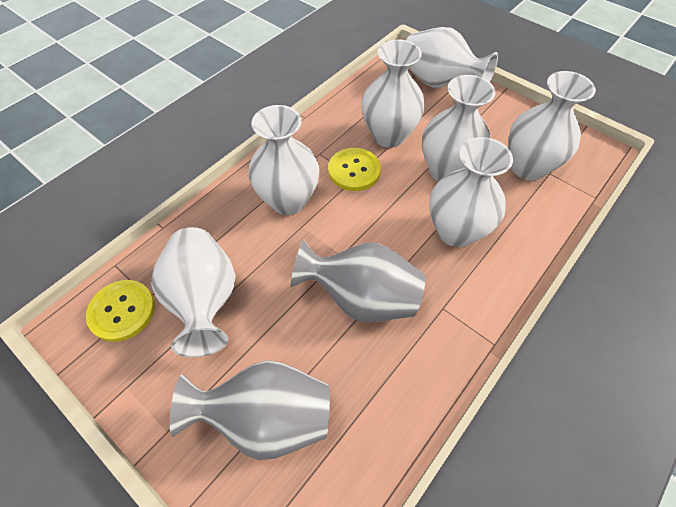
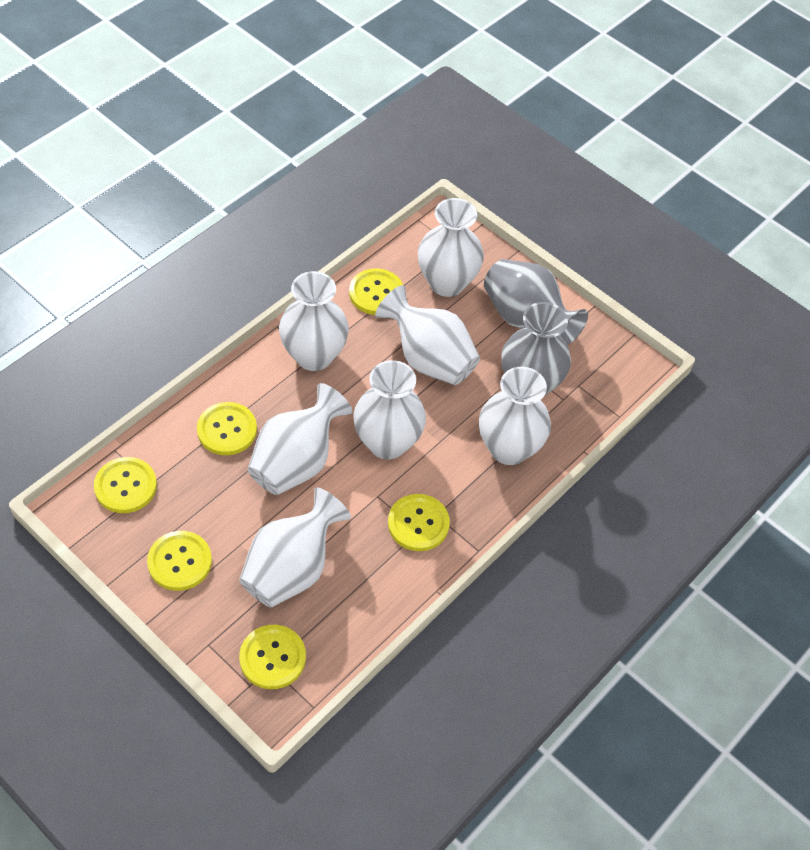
yellow button: 2 -> 6

